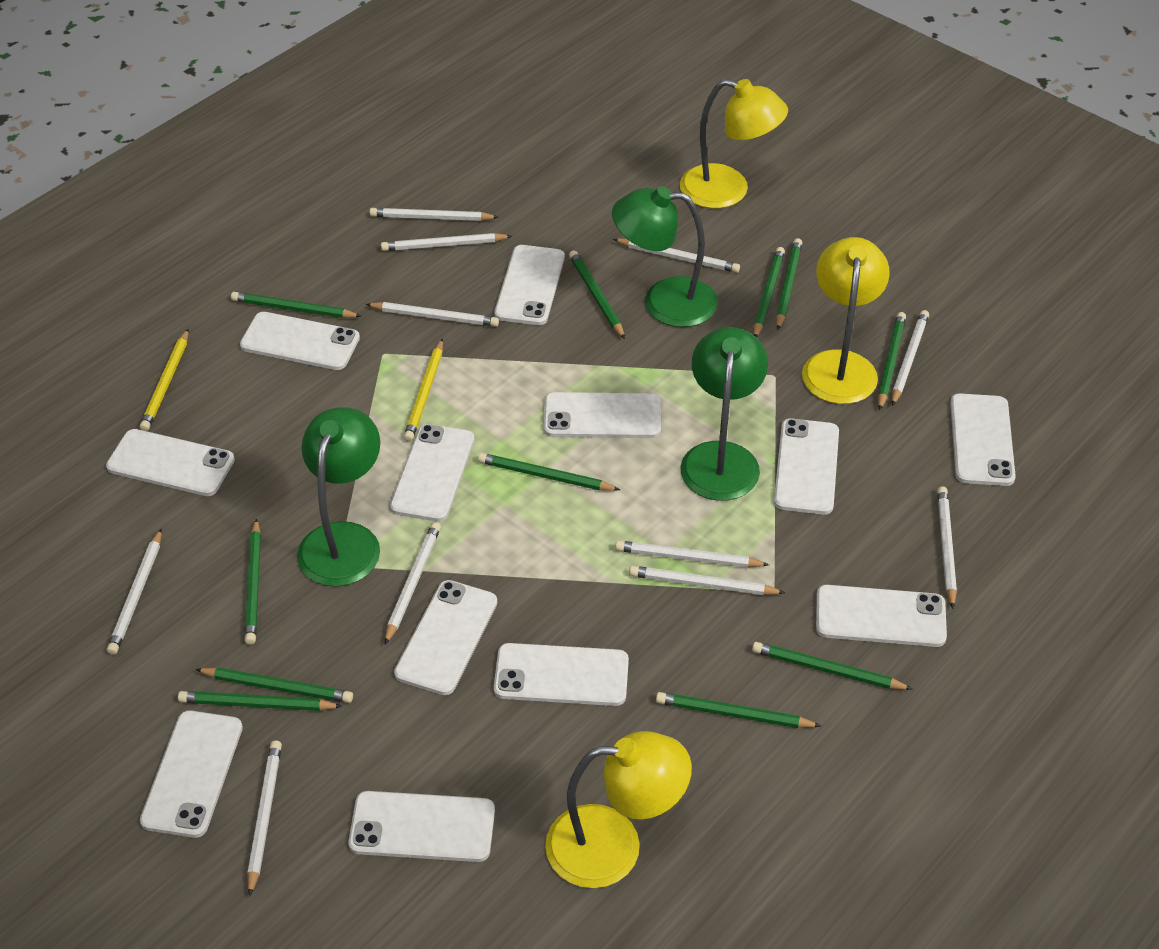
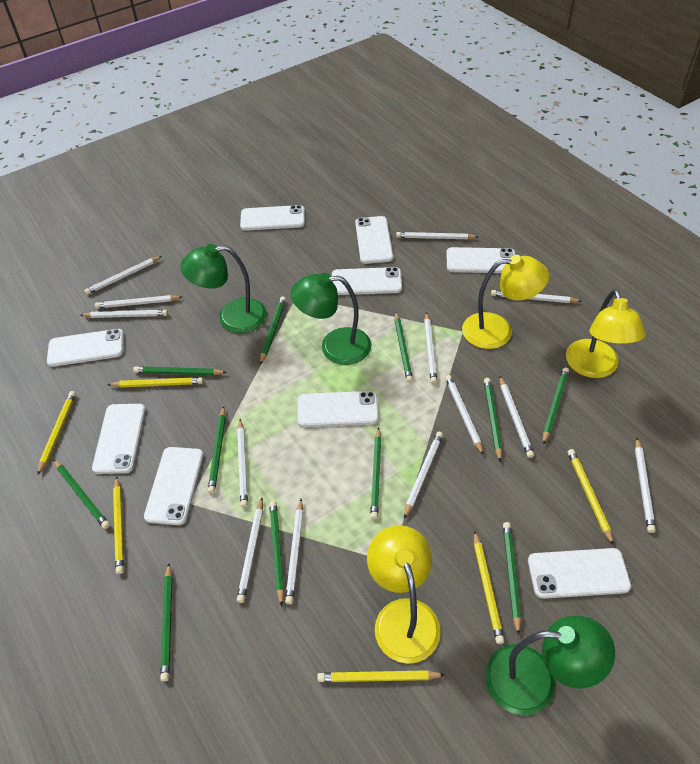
white pencil: 11 -> 13
white phone: 12 -> 9
yellow pencil: 2 -> 6

